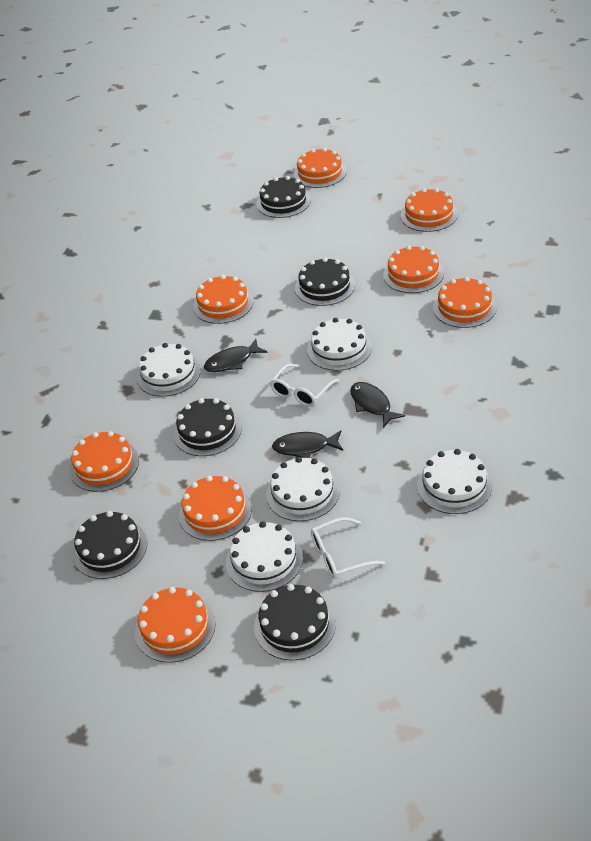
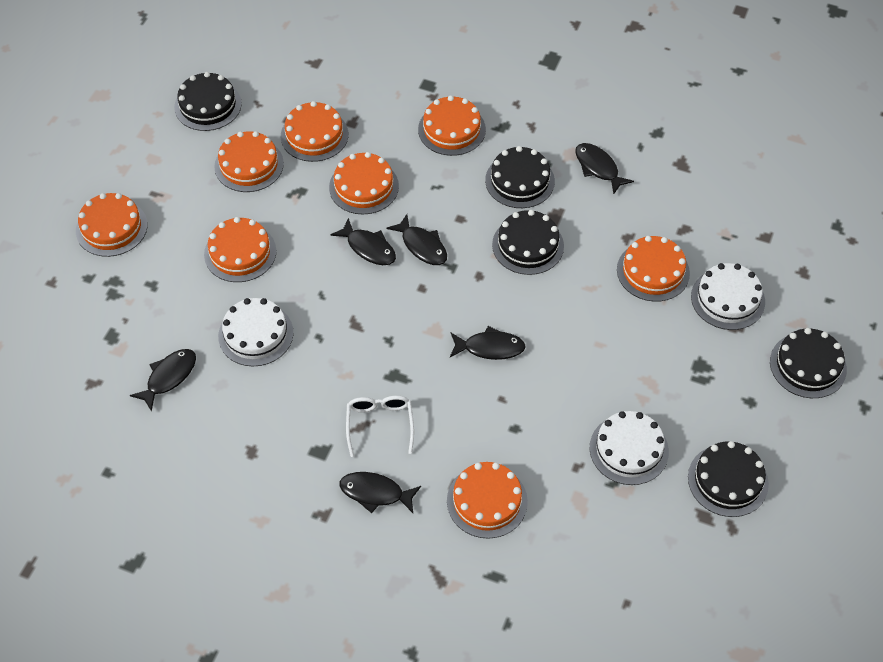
black fish: 3 -> 6
white cake: 5 -> 3
white glasses: 2 -> 1

